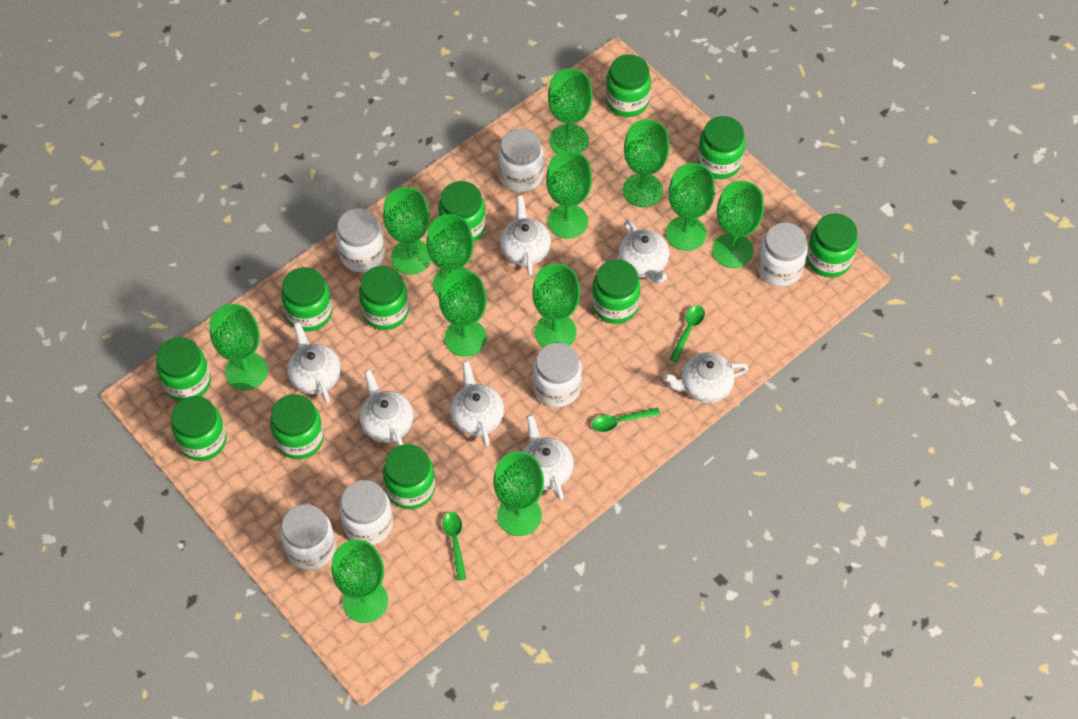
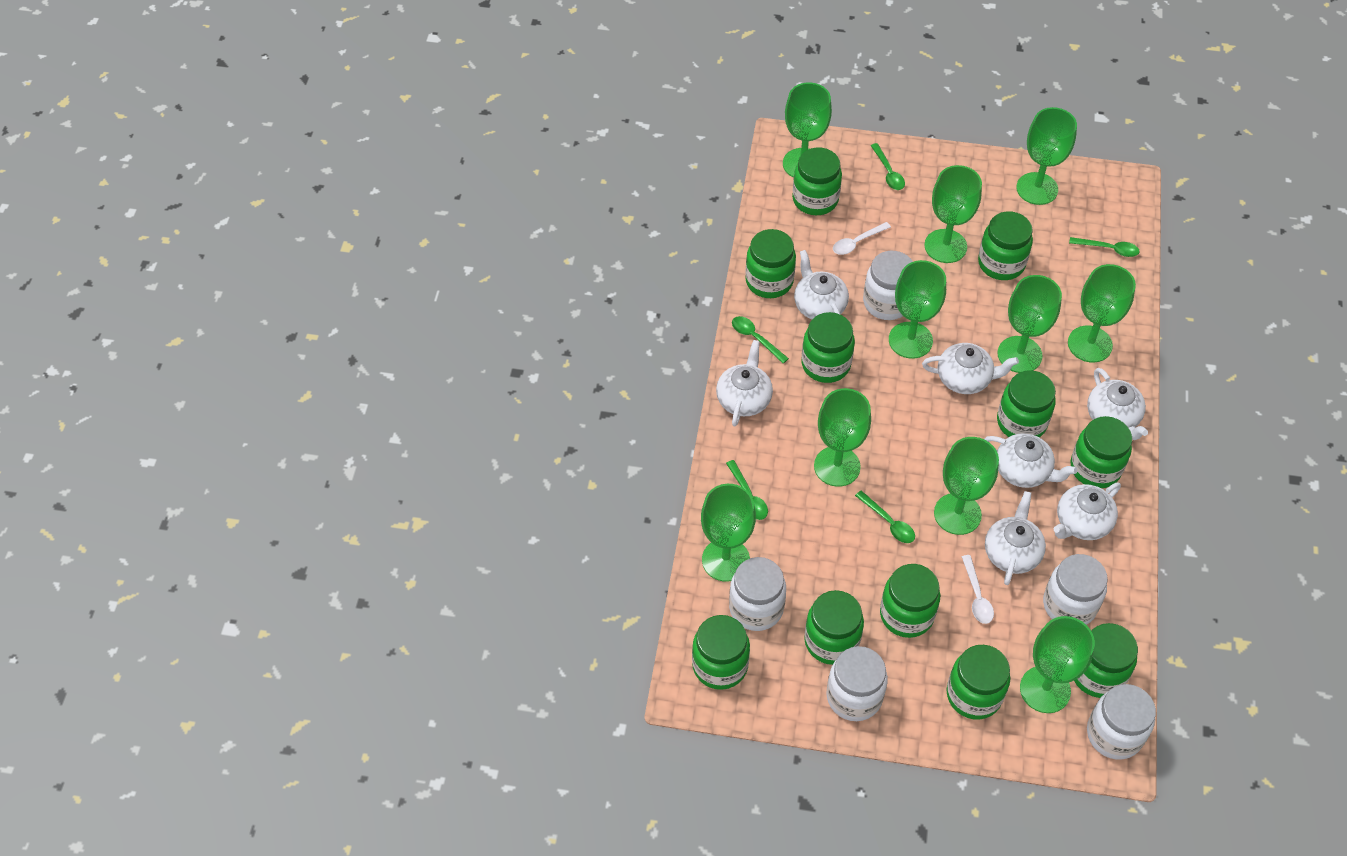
green goblet: 12 -> 10
green spoon: 3 -> 5
white jar: 6 -> 5
white spoon: 0 -> 2

